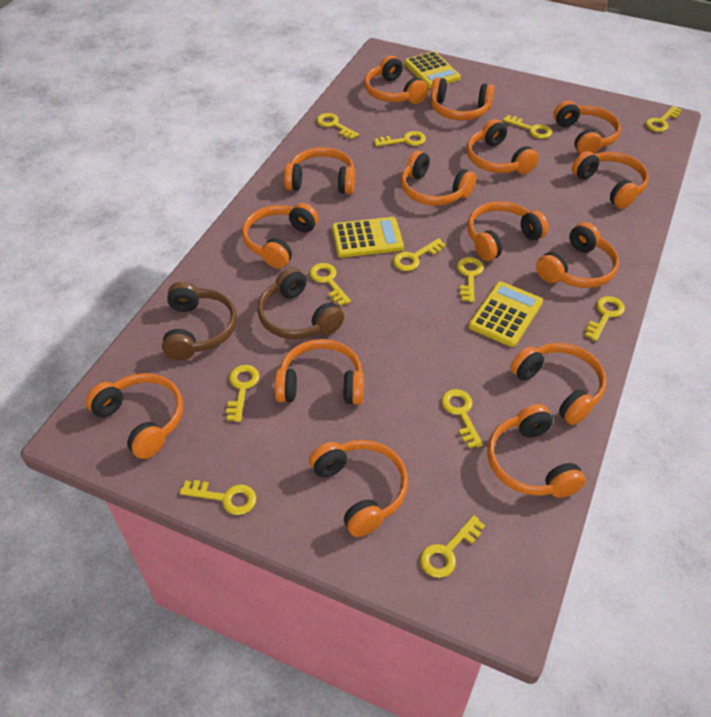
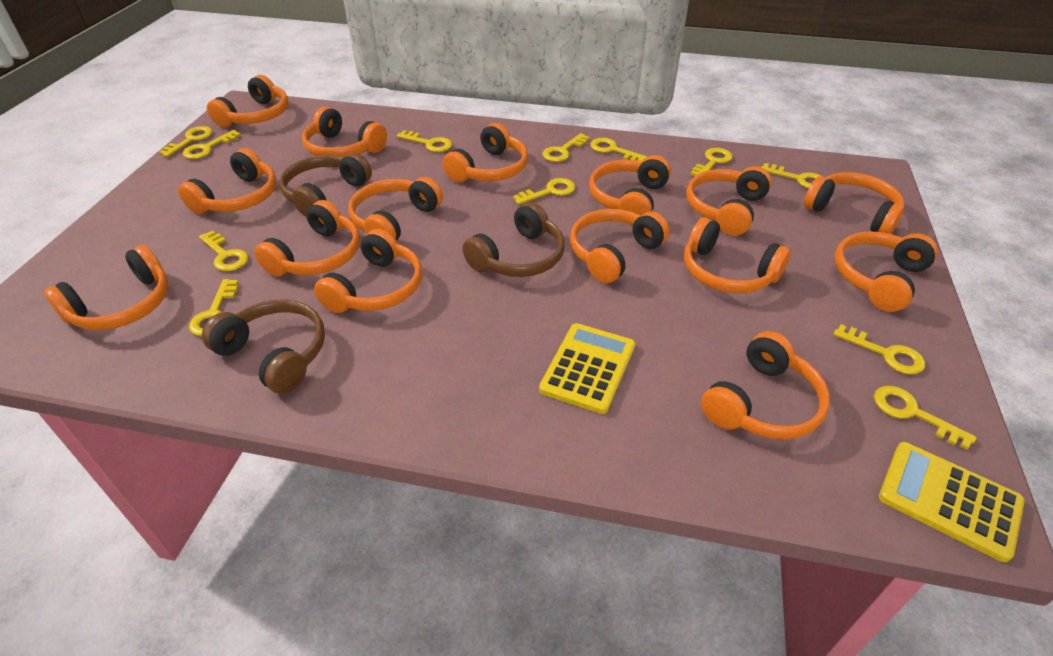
brown headphones: 2 -> 3
yellow calculator: 3 -> 2

